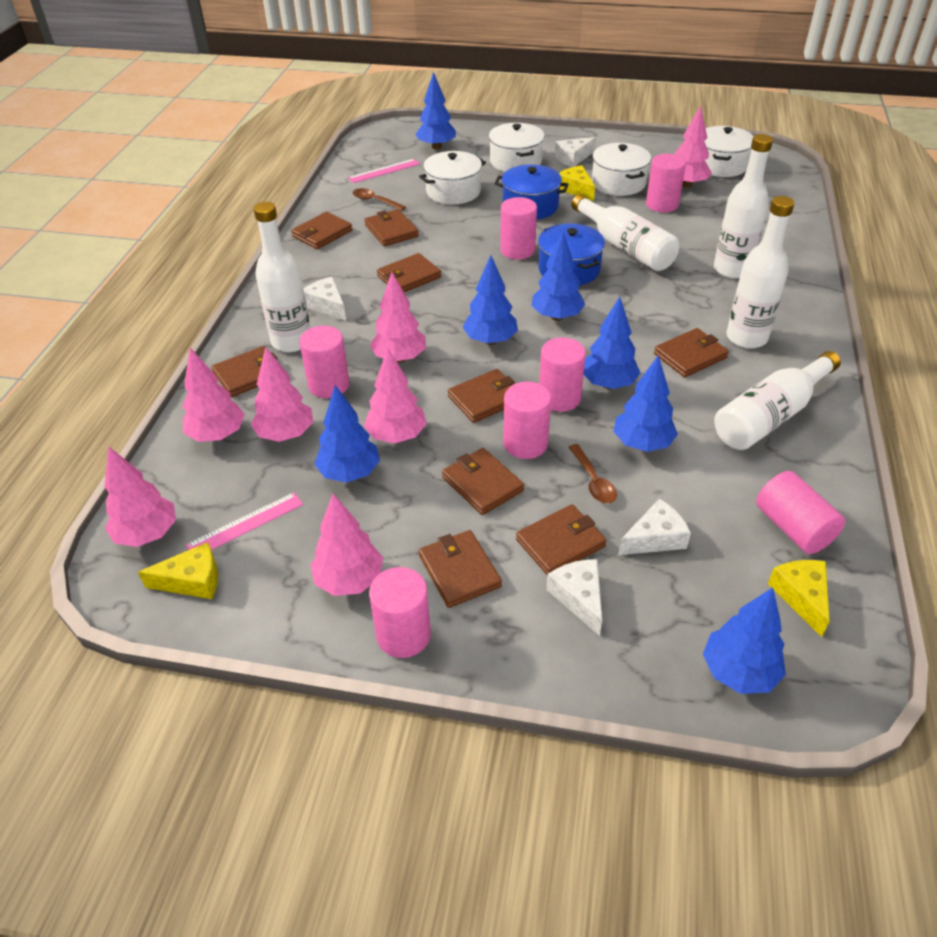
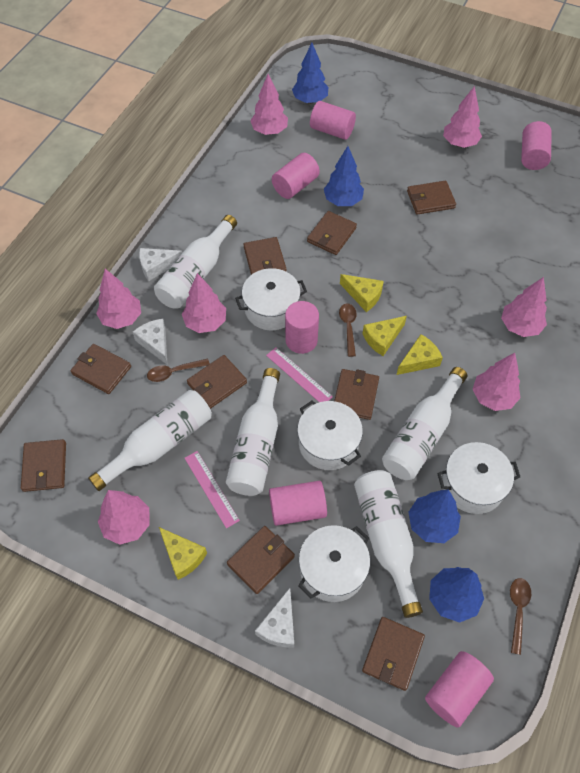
blue pot: 2 -> 0
blue tree: 7 -> 4
brown spoon: 2 -> 3
pink cylinder: 7 -> 6
white cheese: 4 -> 3
yellow cheese: 3 -> 4

